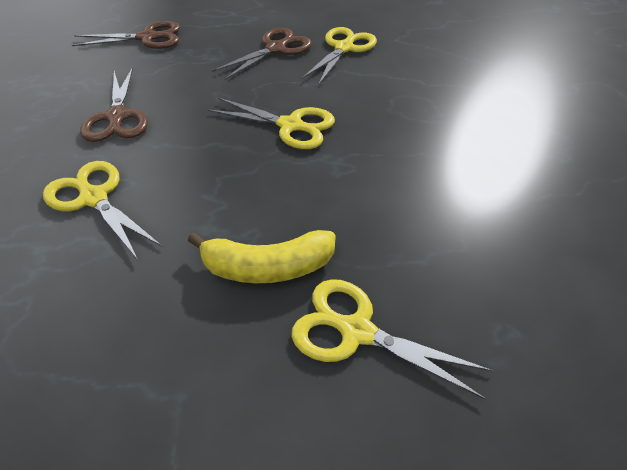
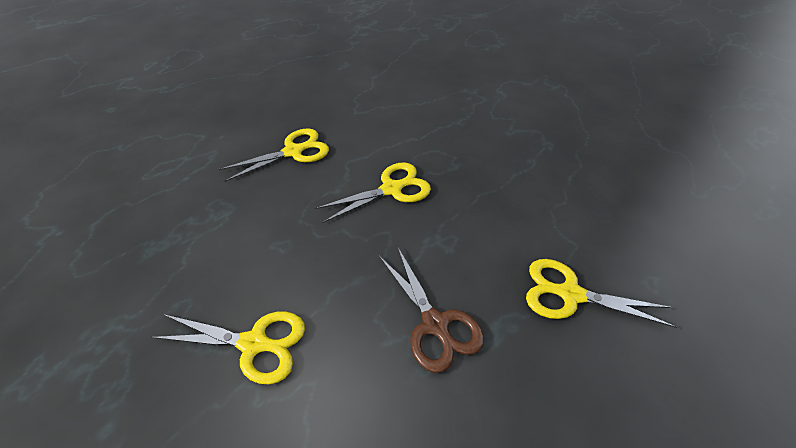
brown scissors: 3 -> 1
yellow banana: 1 -> 0

